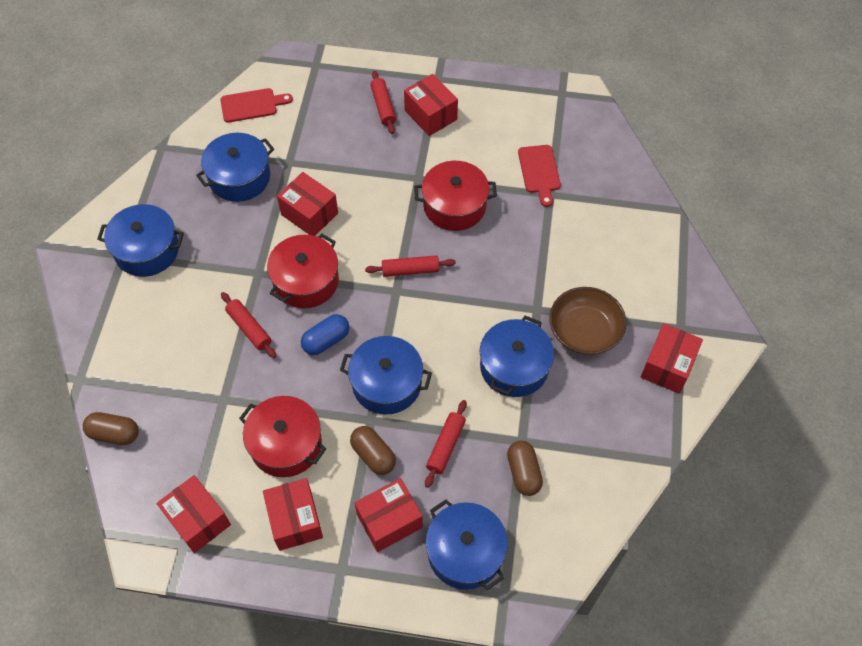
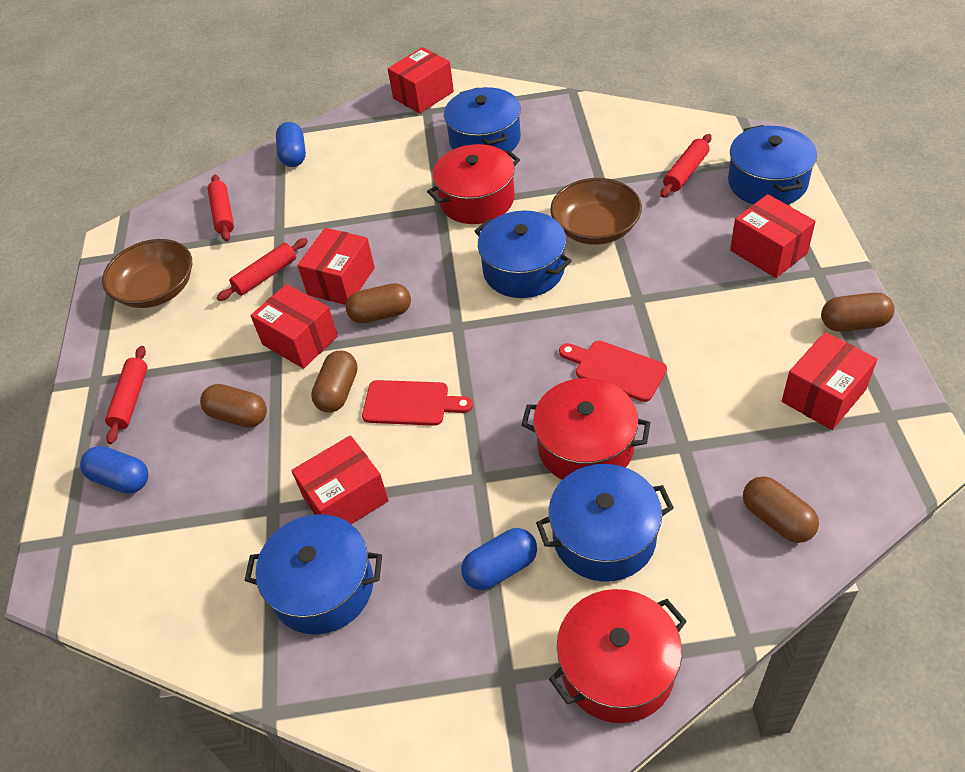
blue capsule: 1 -> 3
brown bowl: 1 -> 2
brown capsule: 3 -> 5

